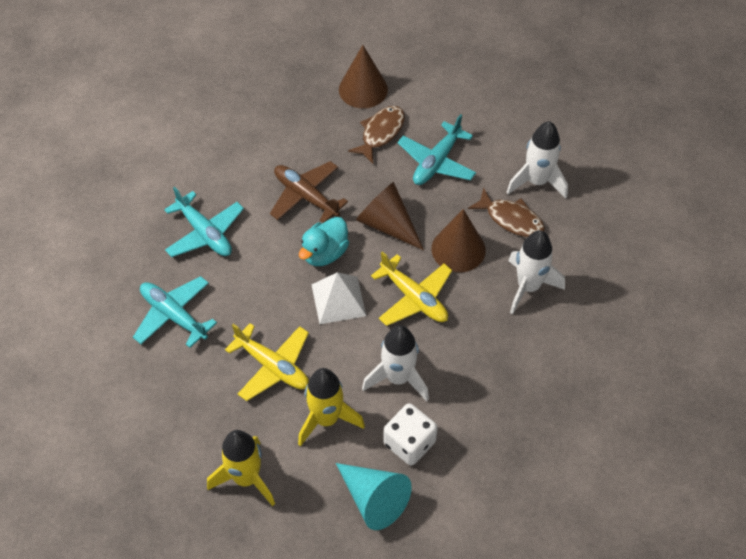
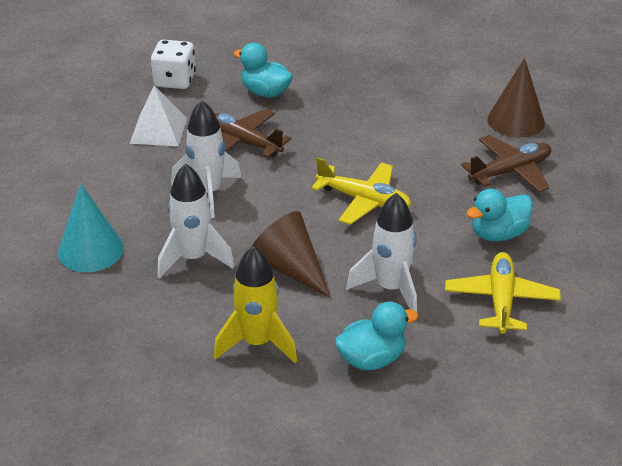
brown cone: 3 -> 2
brown fish: 2 -> 0
brown plane: 1 -> 2
turquoise duck: 1 -> 3
turquoise plane: 3 -> 0
yellow rocket: 2 -> 1

